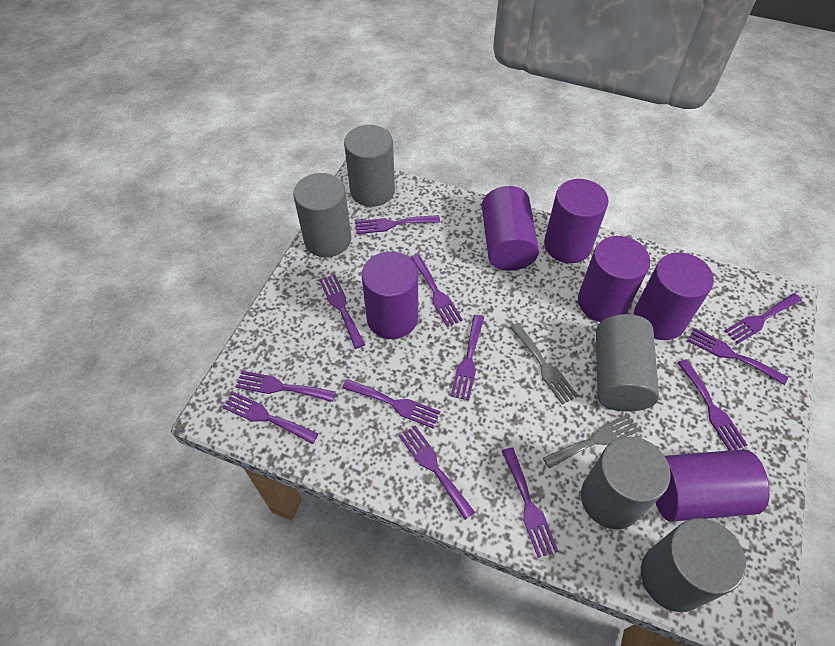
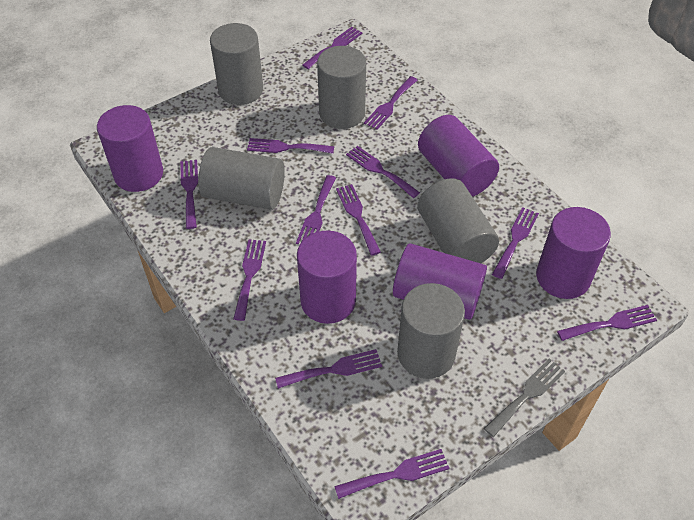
grey fork: 2 -> 1
purple cylinder: 6 -> 5

